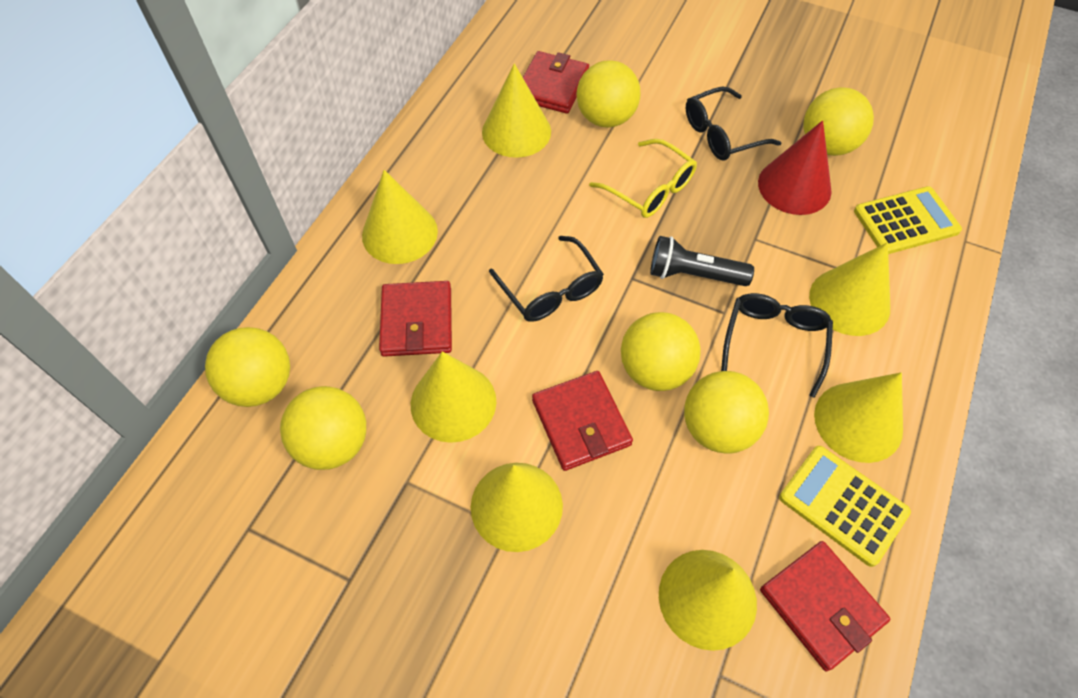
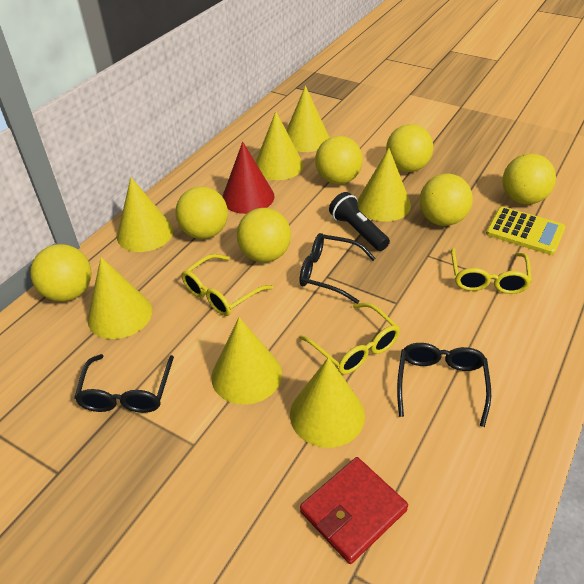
red wallet: 4 -> 1
yellow ball: 6 -> 7
yellow calculator: 2 -> 1
yellow glasses: 1 -> 3

